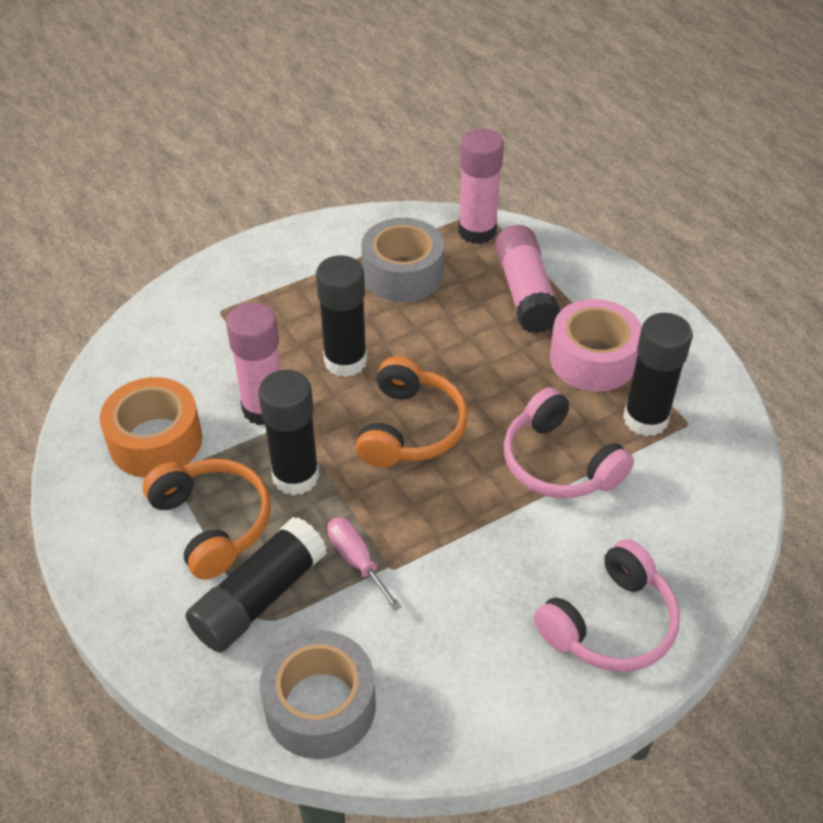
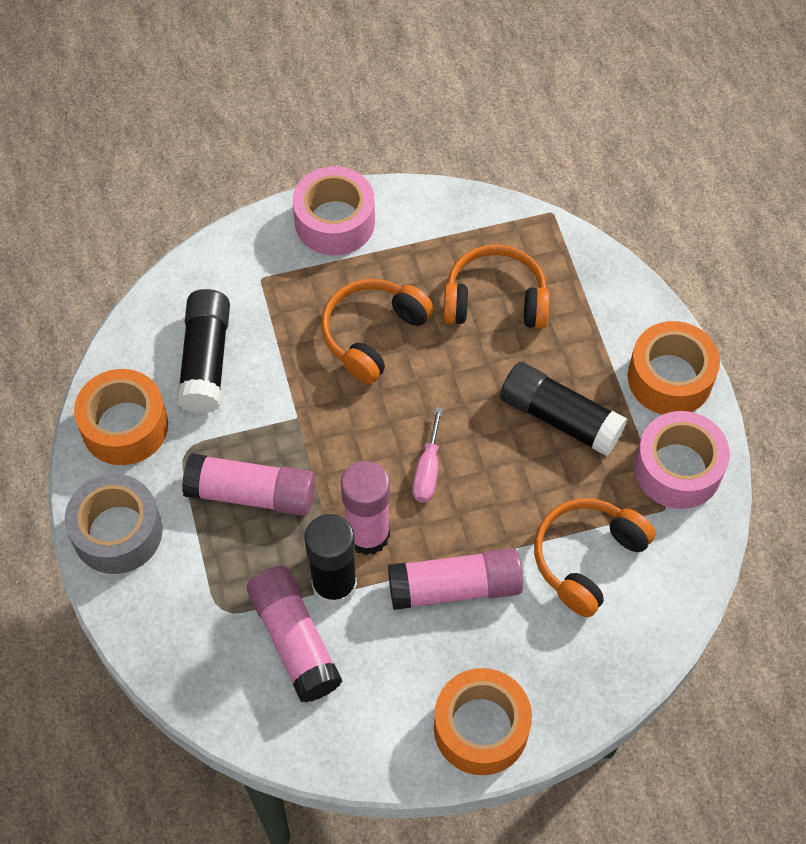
black glue stick: 4 -> 3
grey tape: 2 -> 1
orange headphones: 2 -> 3
orange tape: 1 -> 3
pink glue stick: 3 -> 4
pink headphones: 2 -> 0
pink tape: 1 -> 2

